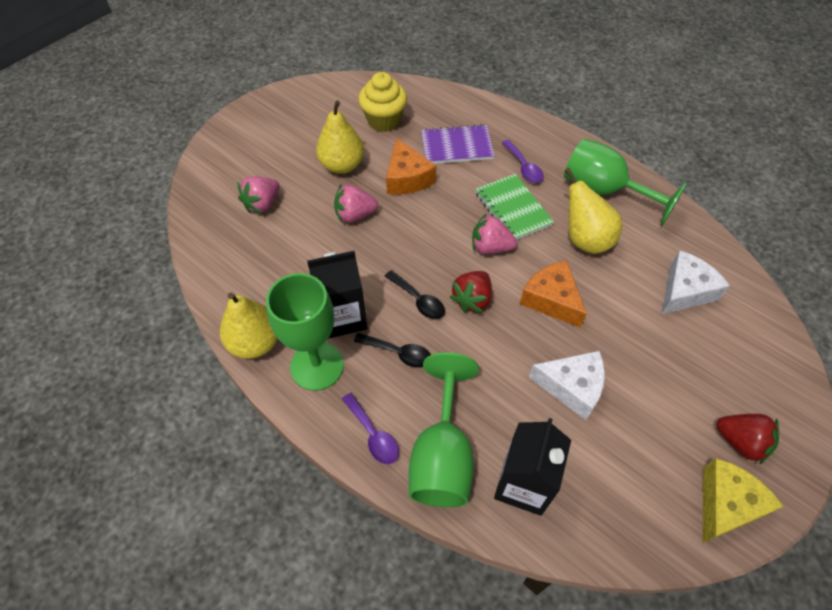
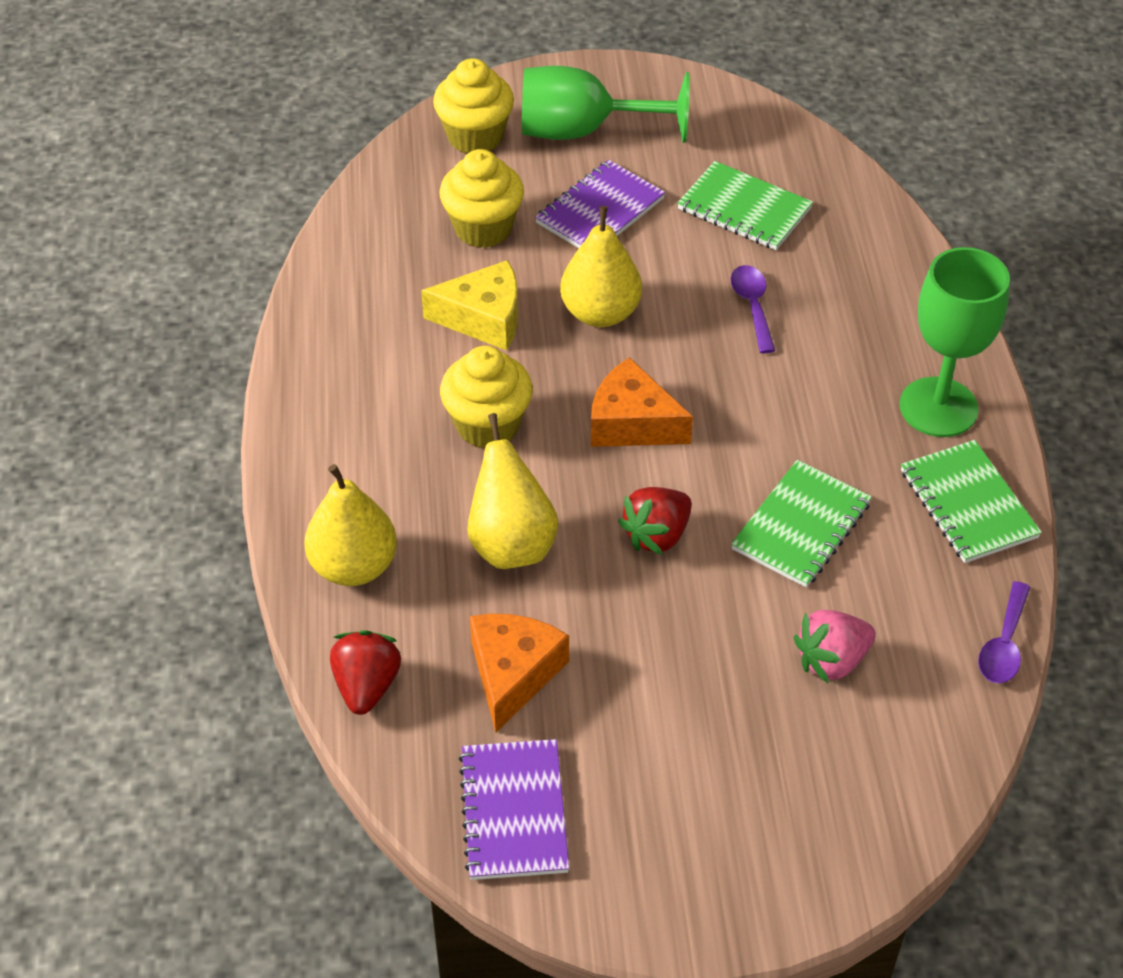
black carton: 2 -> 0
black spoon: 2 -> 0
green goblet: 3 -> 2
green notebook: 1 -> 3
pink strawberry: 3 -> 1
purple notebook: 1 -> 2
white cheese: 2 -> 0
yellow cupcake: 1 -> 3

